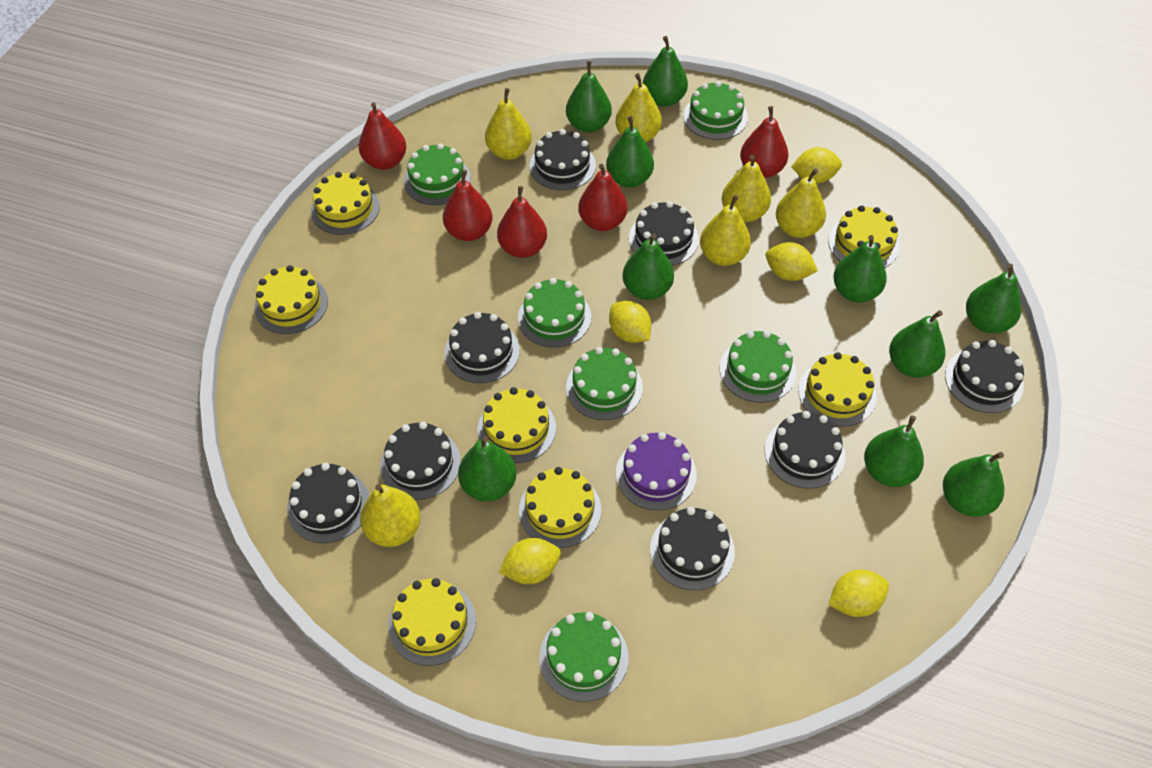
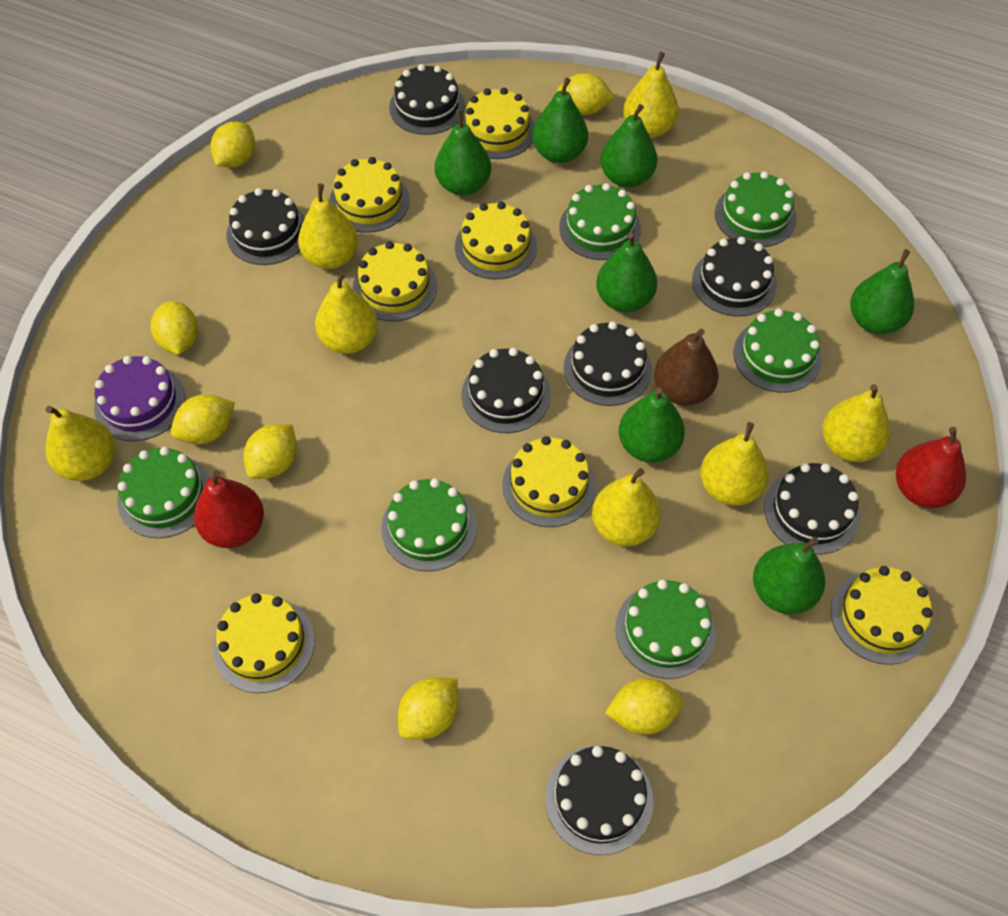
black cake: 8 -> 7
brown pear: 0 -> 1
green pear: 10 -> 7
red pear: 5 -> 2
yellow lemon: 5 -> 7
yellow pear: 6 -> 7

